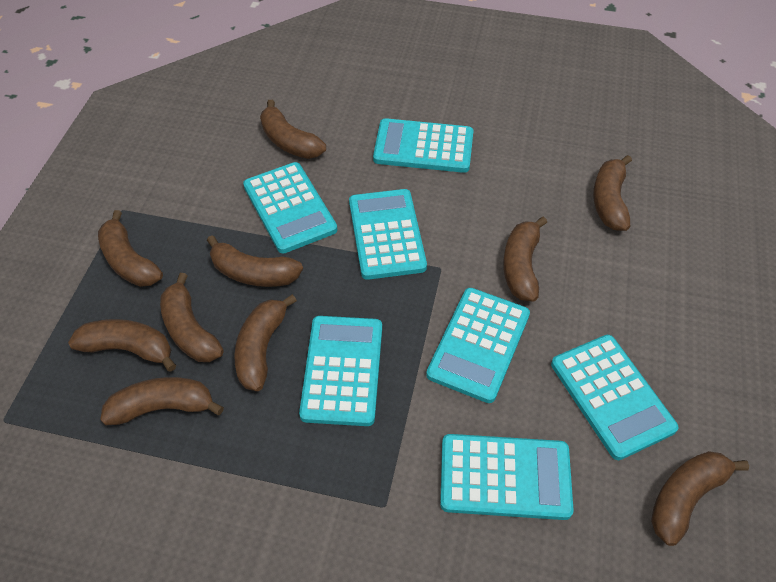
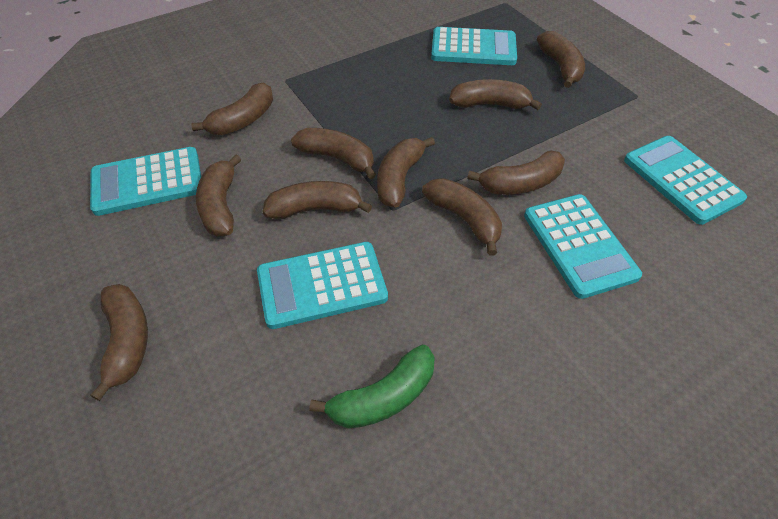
green banana: 0 -> 1
turquoise calculator: 7 -> 5

